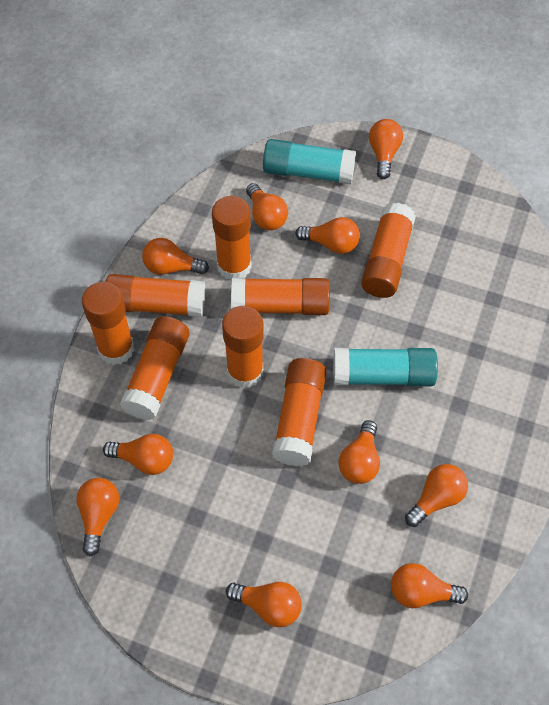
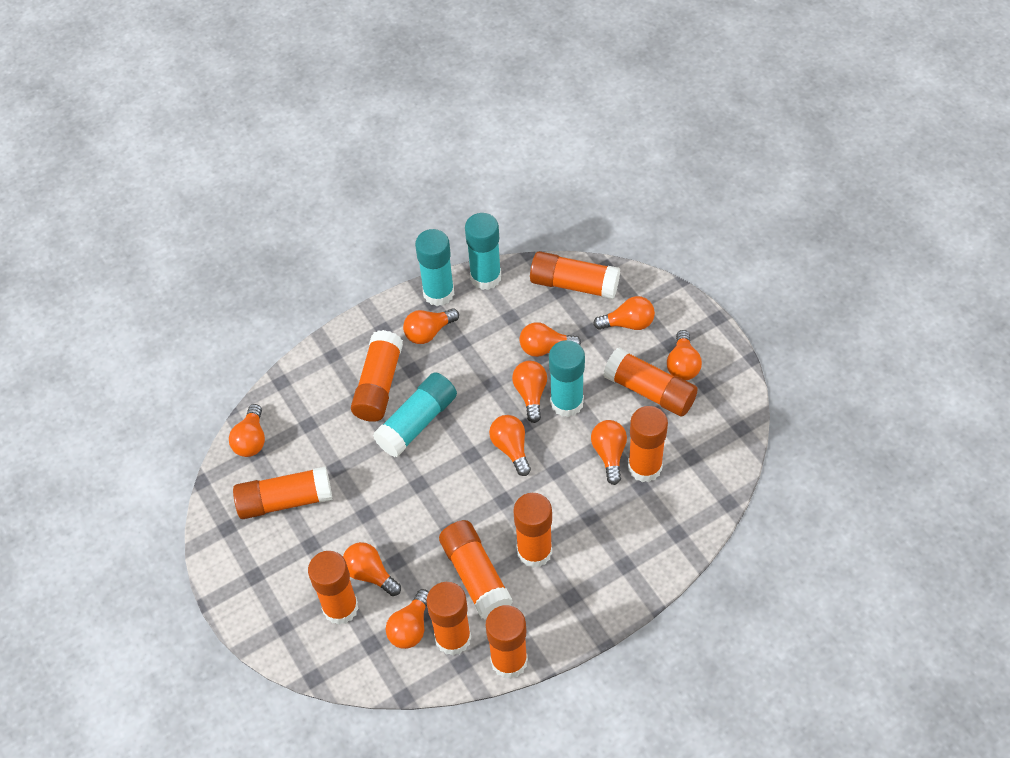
orange glue stick: 8 -> 10
turquoise glue stick: 2 -> 4

